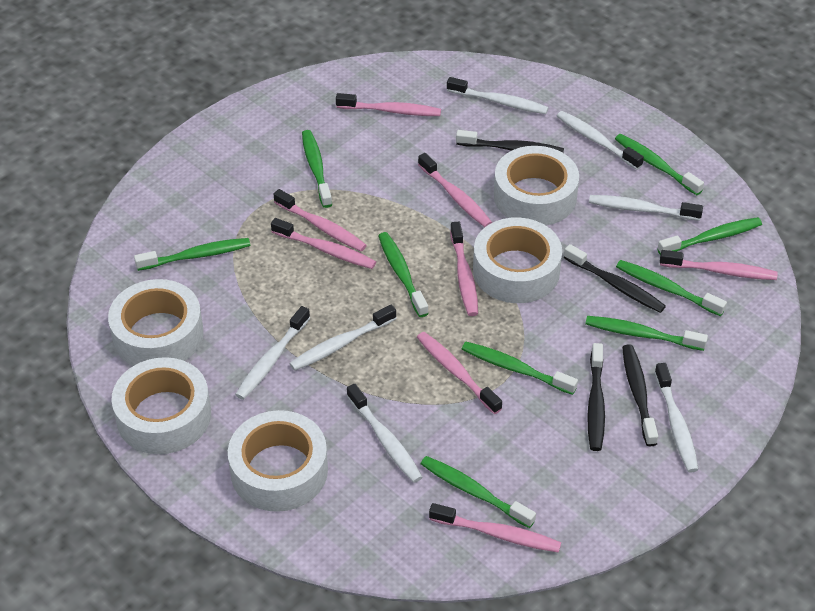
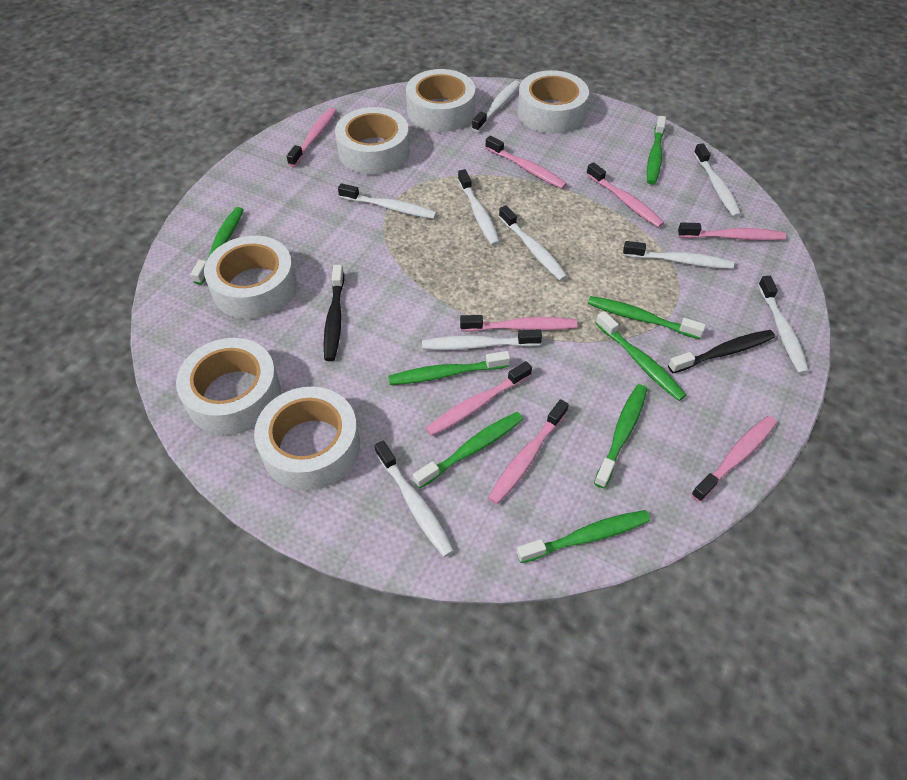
black toothbrush: 4 -> 2
green toothbrush: 9 -> 8
white tape: 5 -> 6
white toothbrush: 7 -> 9

